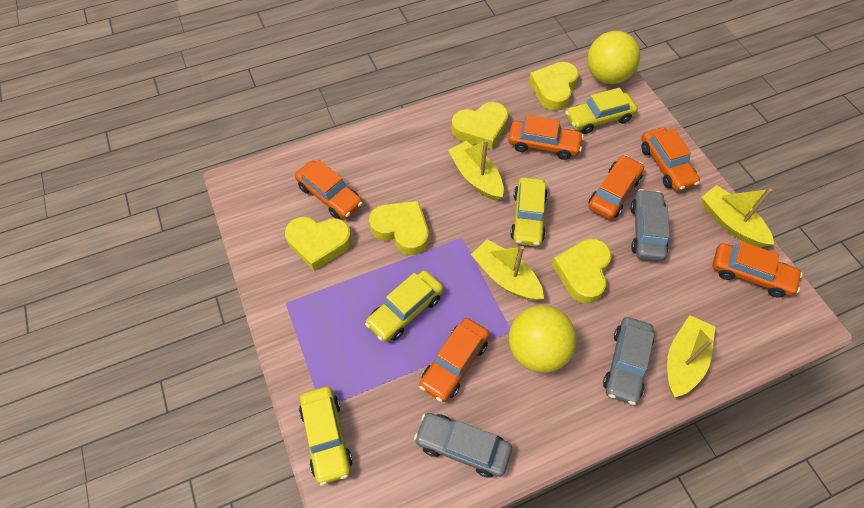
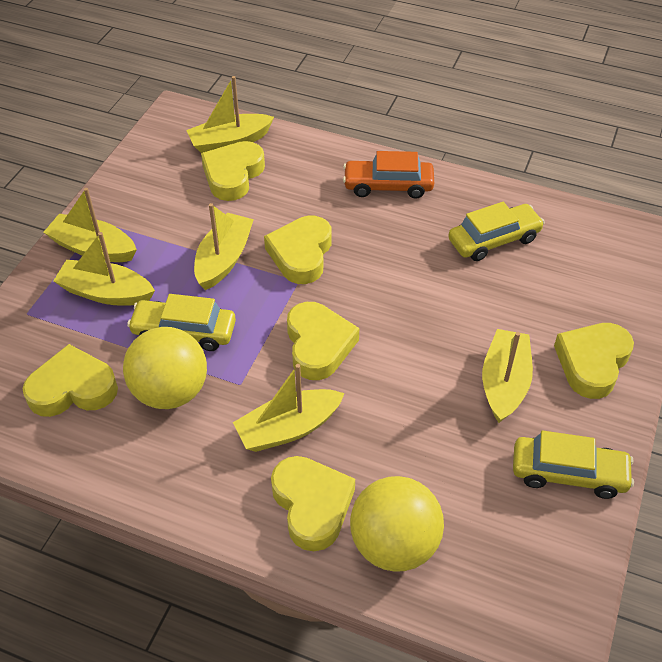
grey car: 3 -> 0
orange car: 6 -> 1
yellow boat: 4 -> 6
yellow car: 4 -> 3
yellow heart: 5 -> 6

